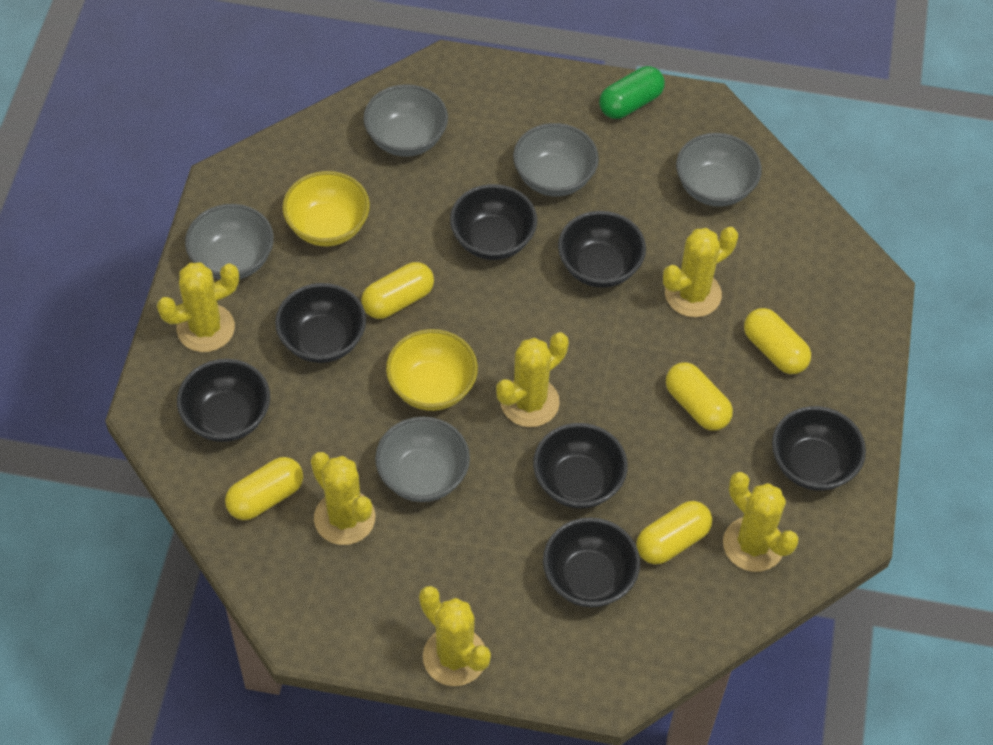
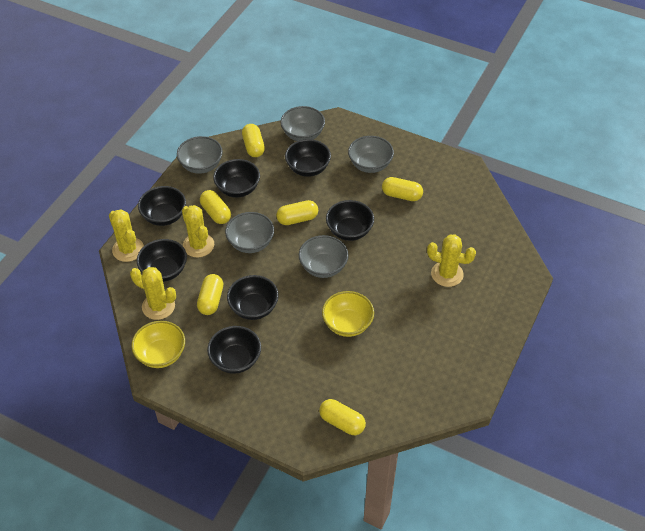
green capsule: 1 -> 0
yellow cactus: 6 -> 4
yellow capsule: 5 -> 6

